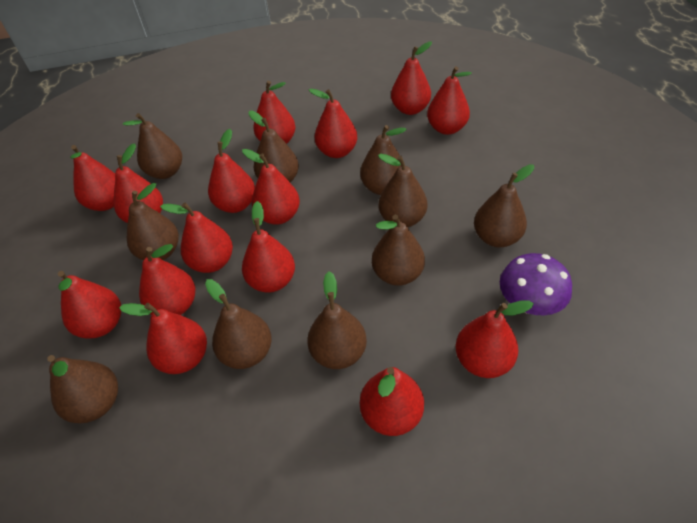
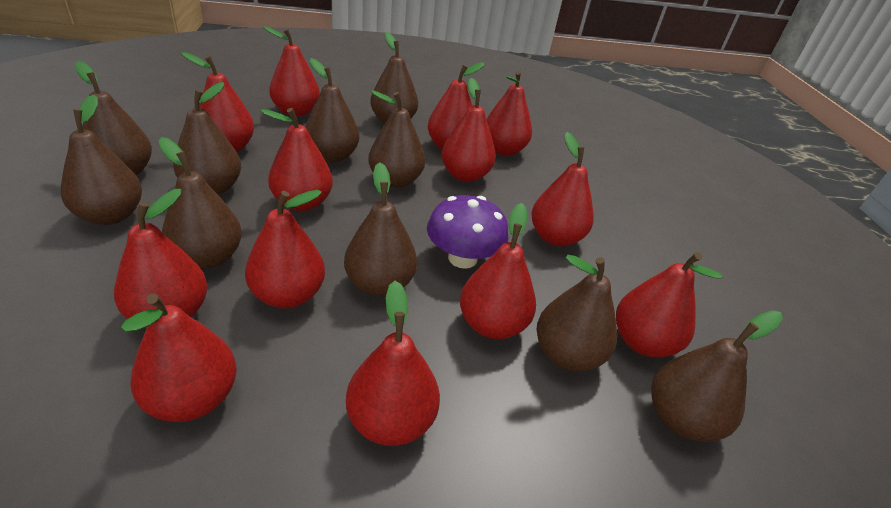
red pear: 15 -> 13

